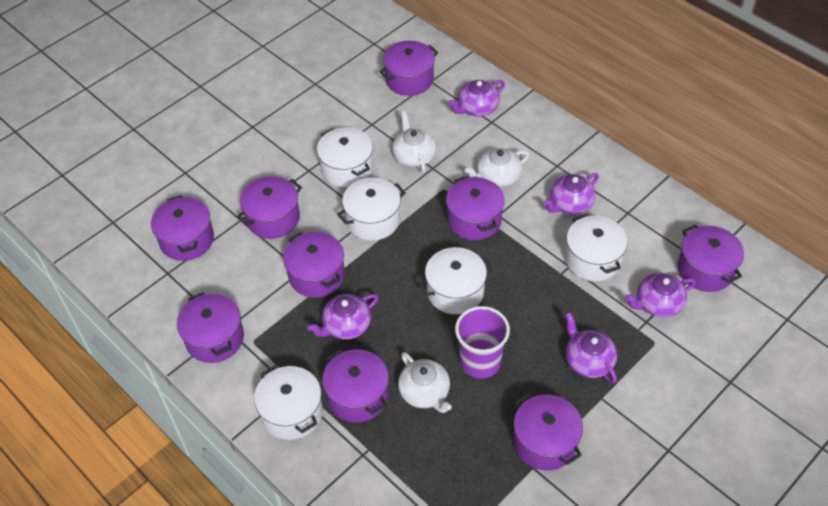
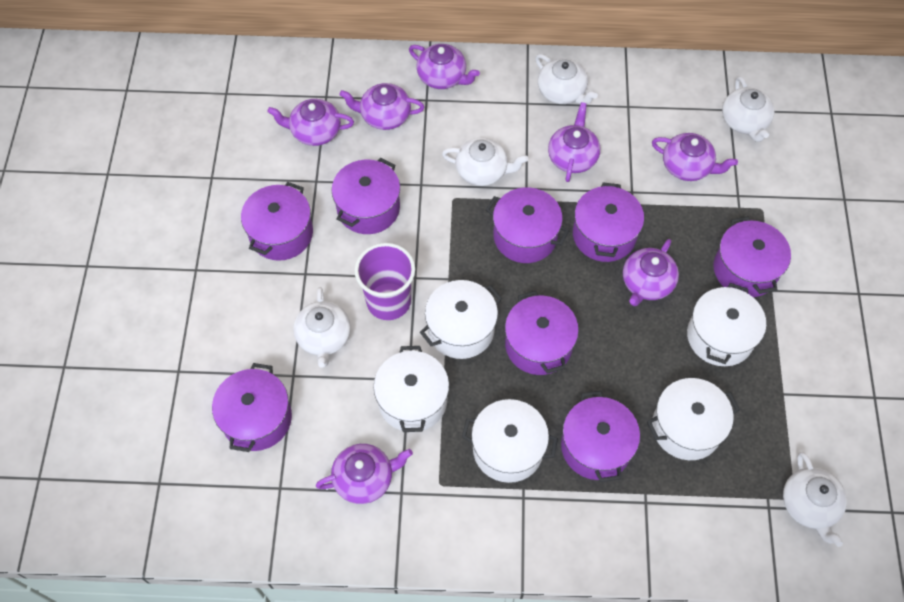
purple pot: 9 -> 8
purple teapot: 5 -> 7
white teapot: 3 -> 5

